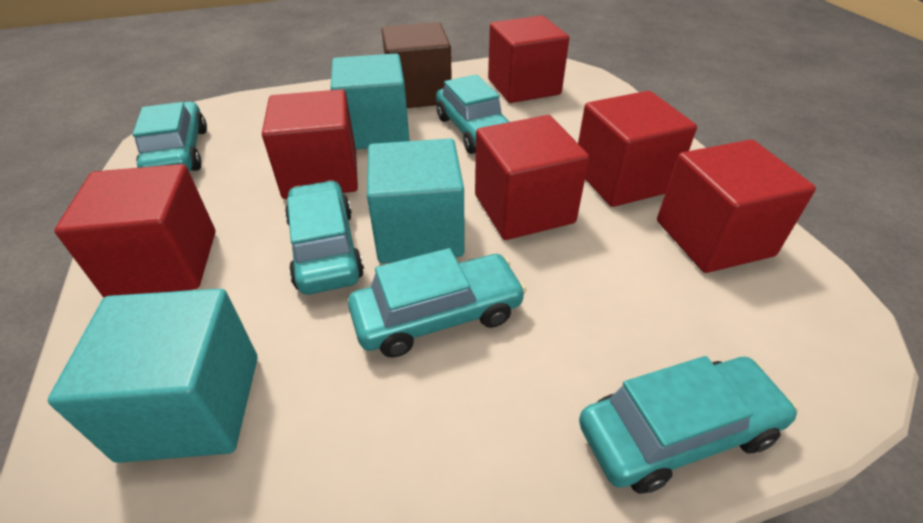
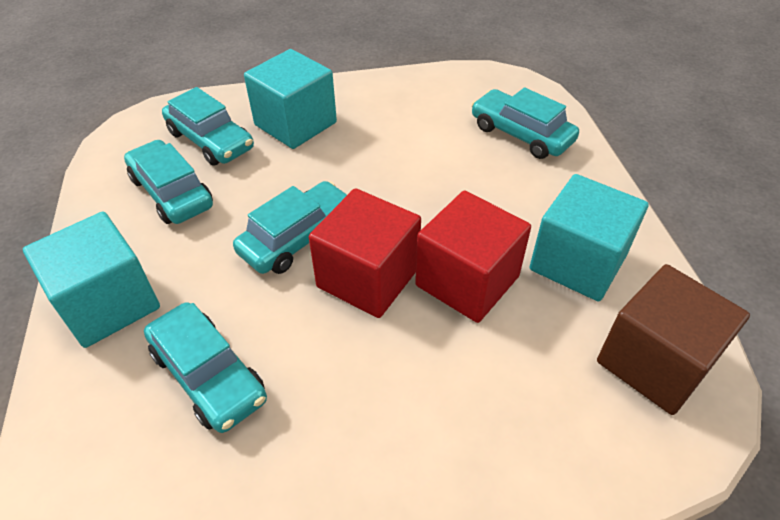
red cube: 6 -> 2

